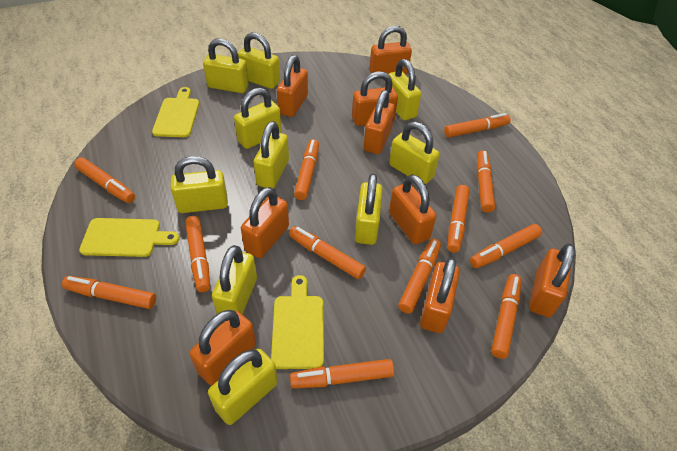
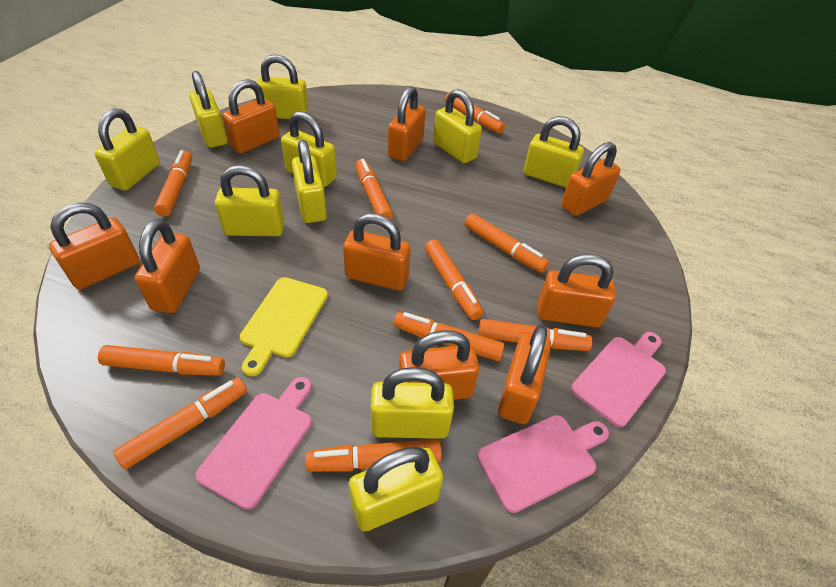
orange marker: 12 -> 10
pink cutting board: 0 -> 3
yellow cutting board: 3 -> 1

